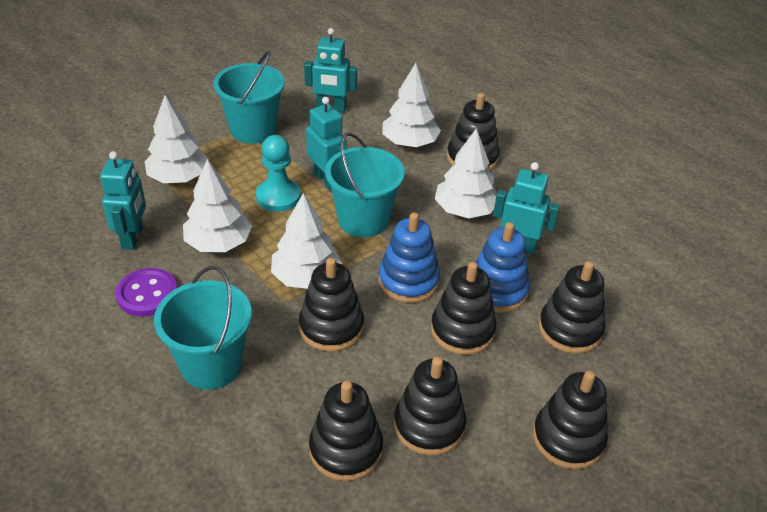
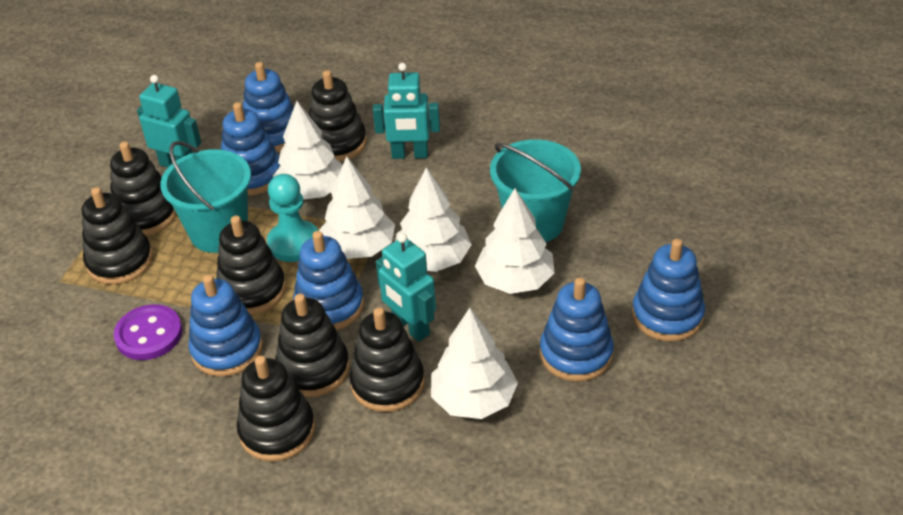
blue stacking toy: 2 -> 6
turquoise bucket: 3 -> 2
turquoise robot: 4 -> 3

